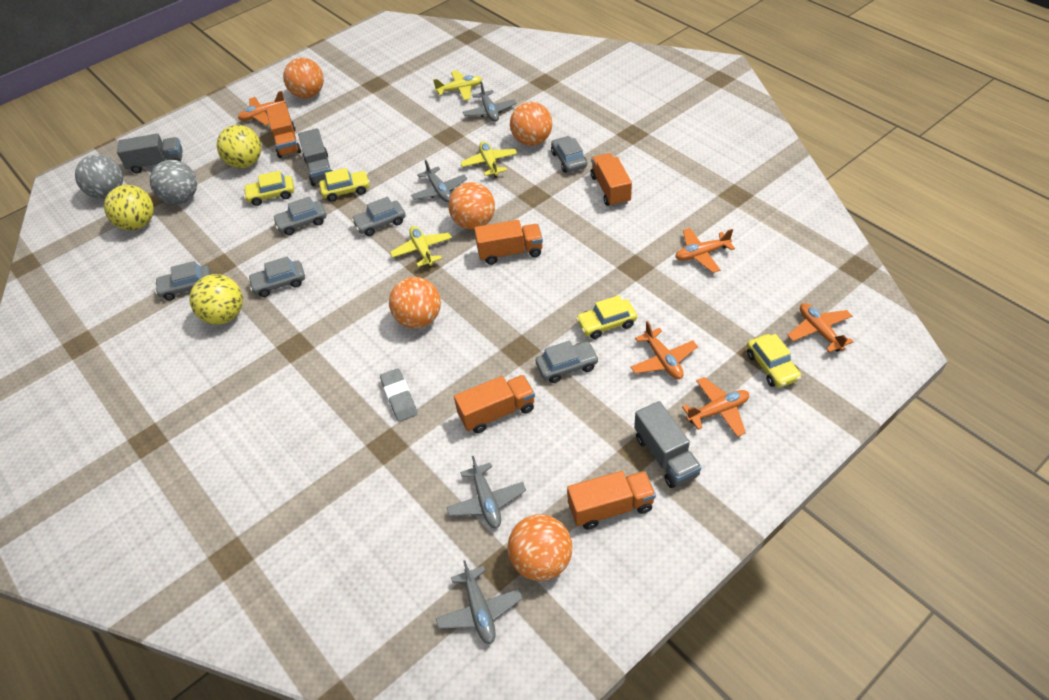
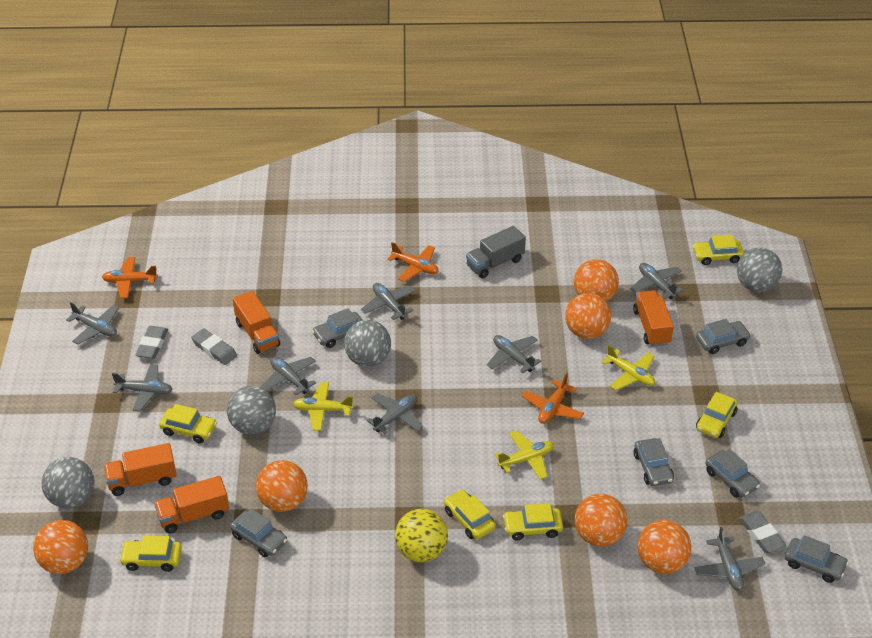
grey ball: 2 -> 4
grey eraser: 1 -> 3
grey plane: 4 -> 8
grey truck: 3 -> 1
orange ball: 5 -> 6
orange plane: 5 -> 3
orange truck: 5 -> 4
yellow ball: 3 -> 1
yellow car: 4 -> 6

